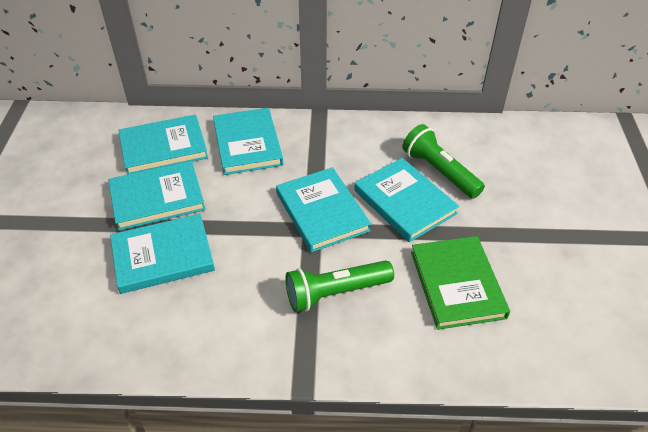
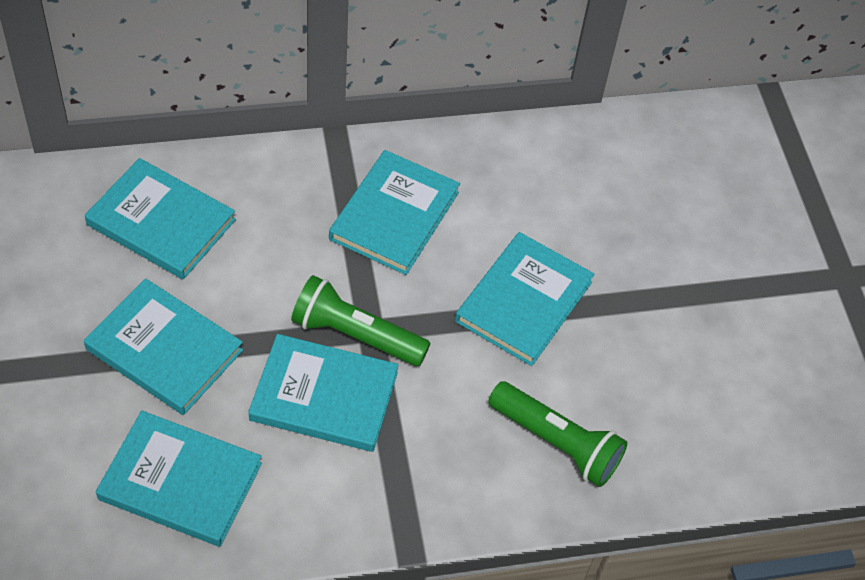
green book: 1 -> 0

